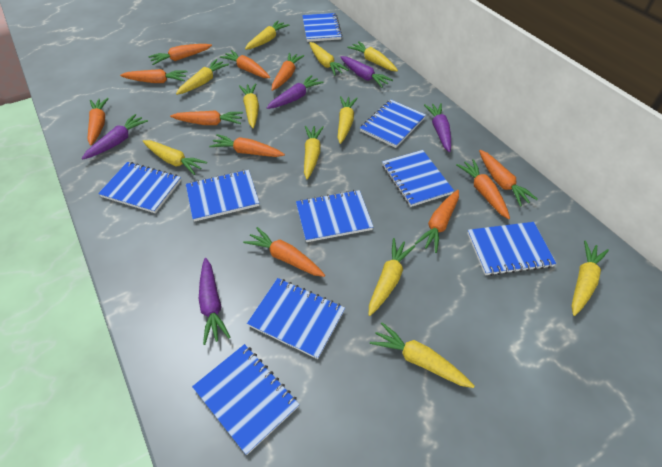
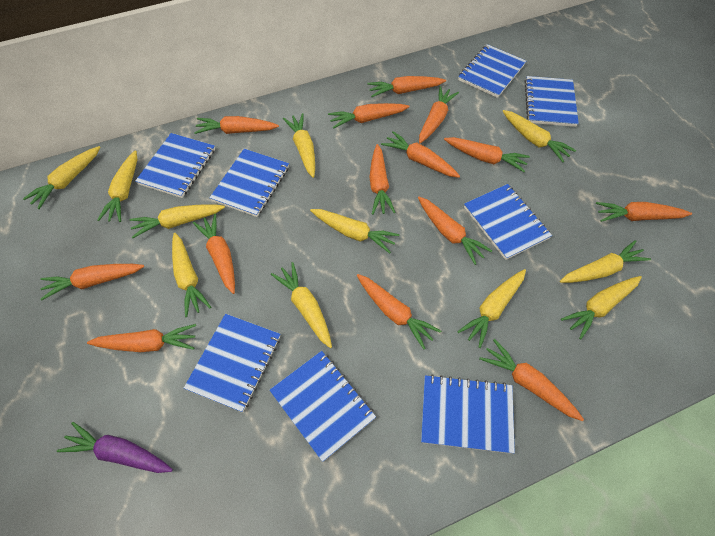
blue notebook: 9 -> 8
orange carrot: 11 -> 14
purple carrot: 5 -> 1

